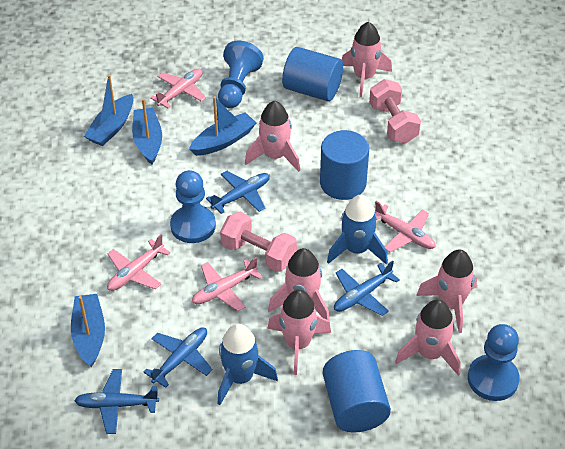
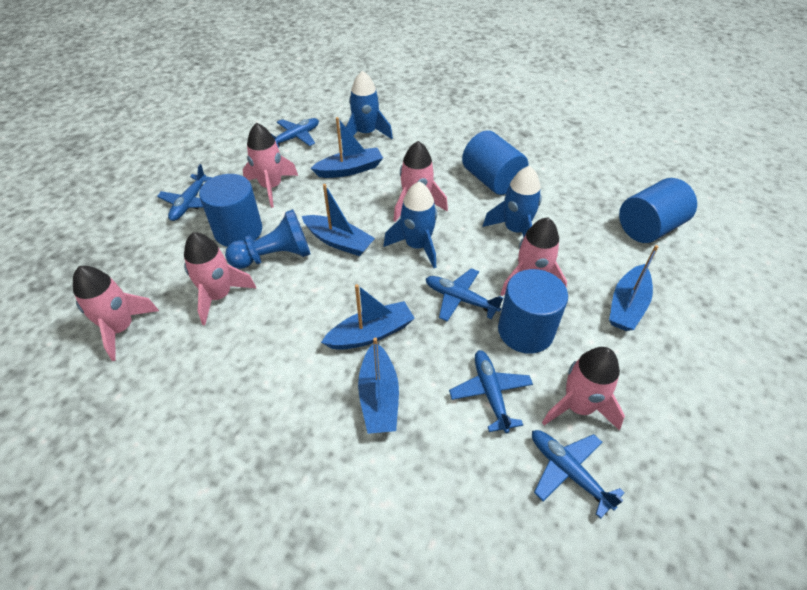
blue boat: 4 -> 5
blue cylinder: 3 -> 4
blue pawn: 3 -> 1
blue plane: 4 -> 5
blue rocket: 2 -> 3
pink dumbbell: 2 -> 0
pink plane: 4 -> 0

